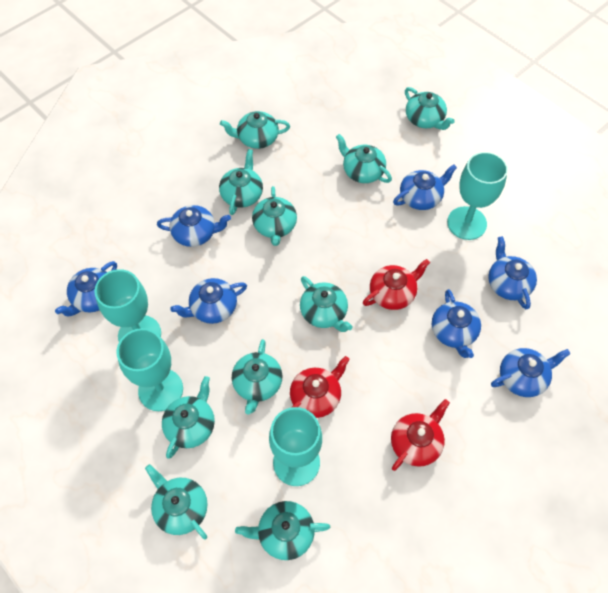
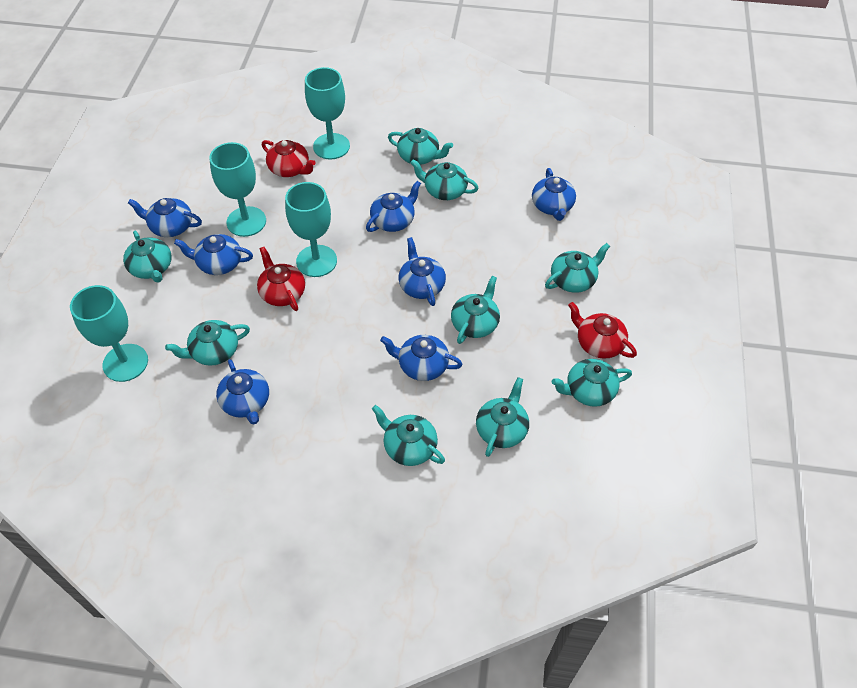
turquoise teapot: 10 -> 9

